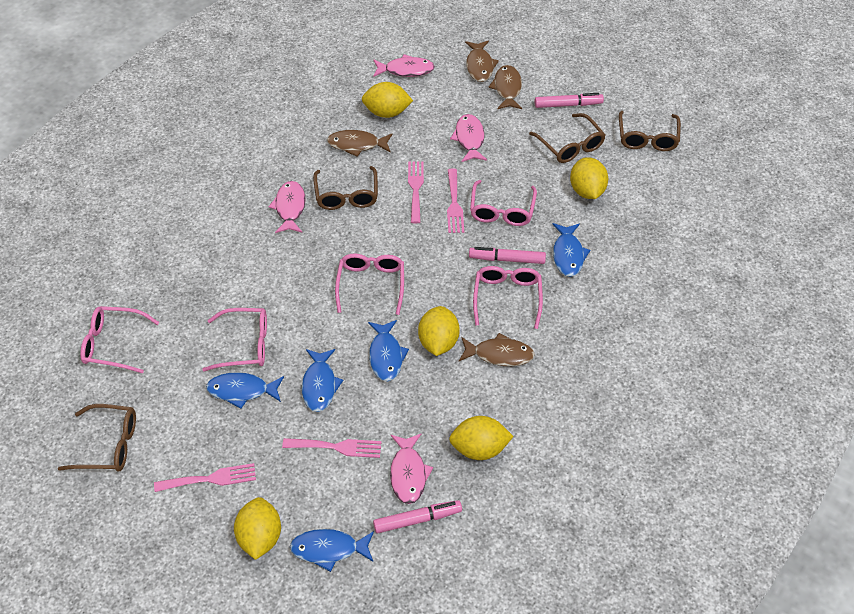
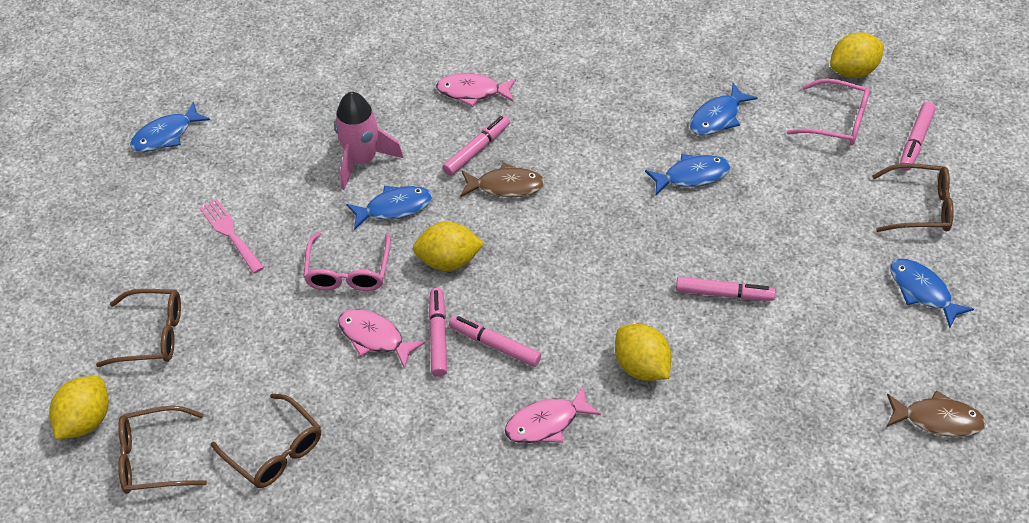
brown fish: 4 -> 2
pink fish: 4 -> 3
pink fork: 4 -> 1
pink glasses: 5 -> 2
pink marker: 3 -> 5
pink rocket: 0 -> 1
yellow lemon: 5 -> 4

